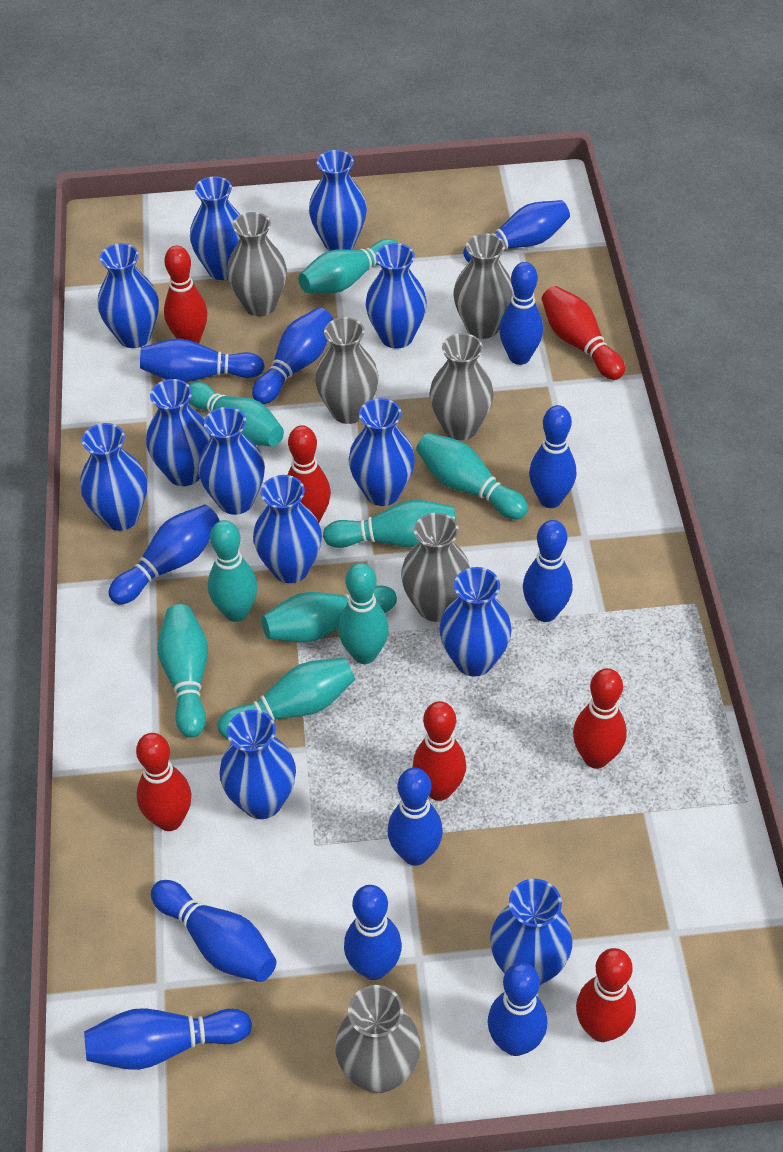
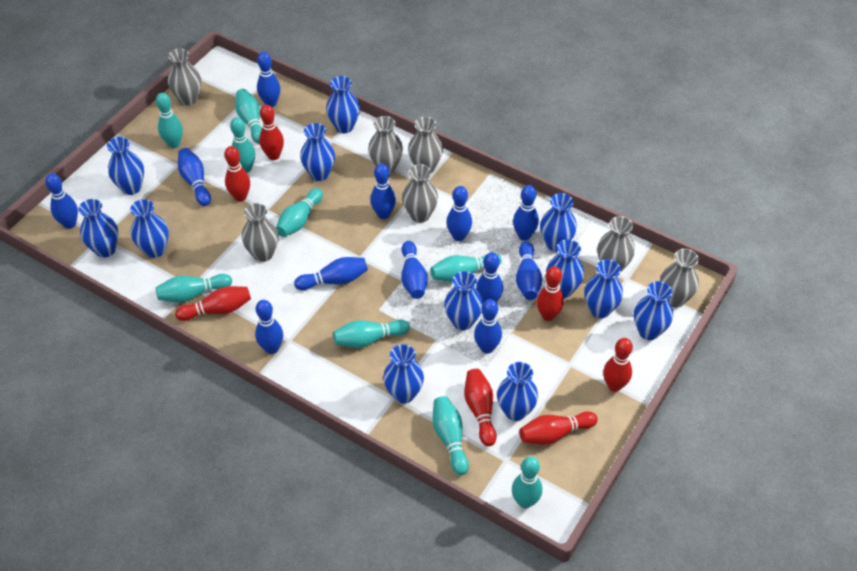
grey vase: 6 -> 7

